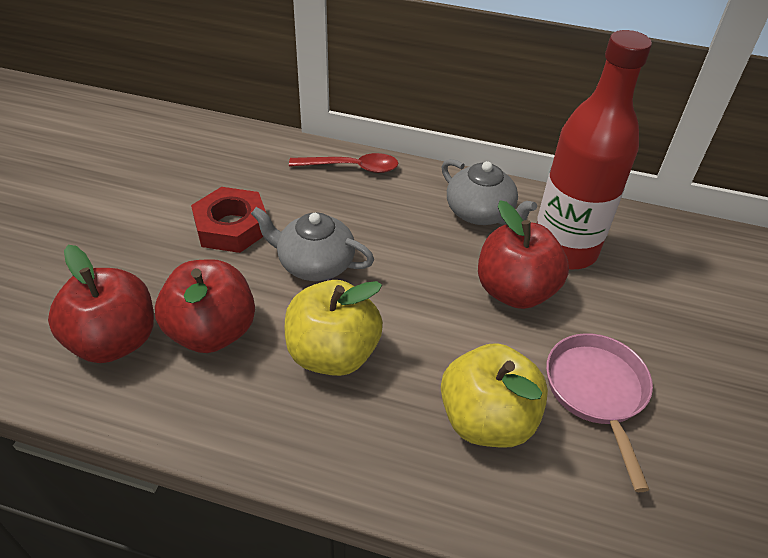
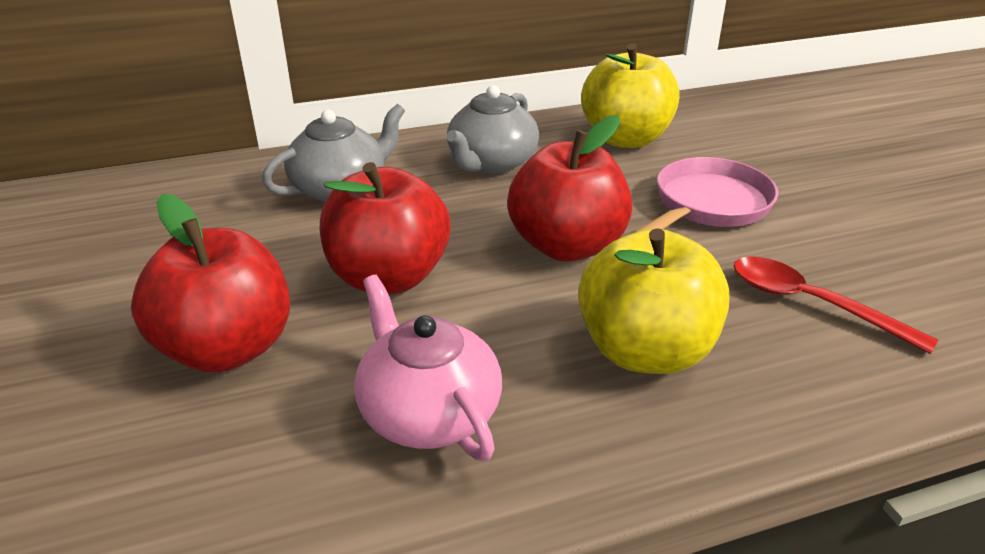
pink teapot: 0 -> 1
red bottle: 1 -> 0
red nut: 1 -> 0

